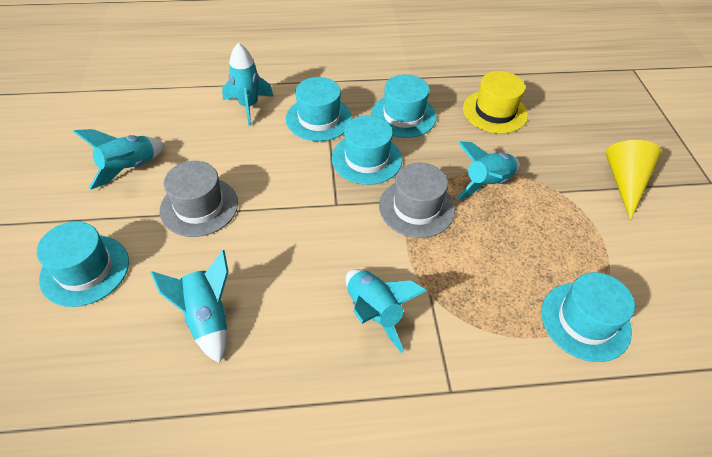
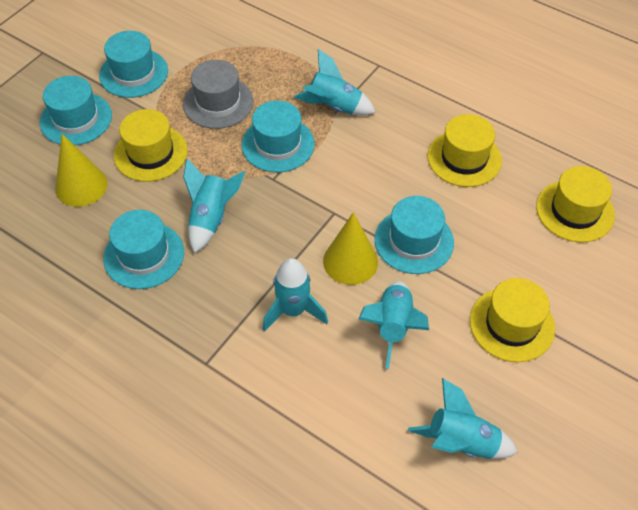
grey hat: 2 -> 1
yellow cone: 1 -> 2
yellow hat: 1 -> 4

